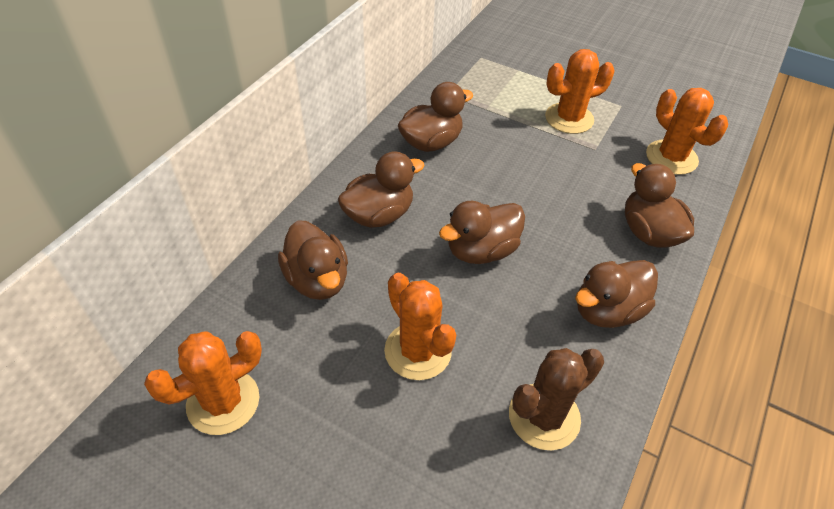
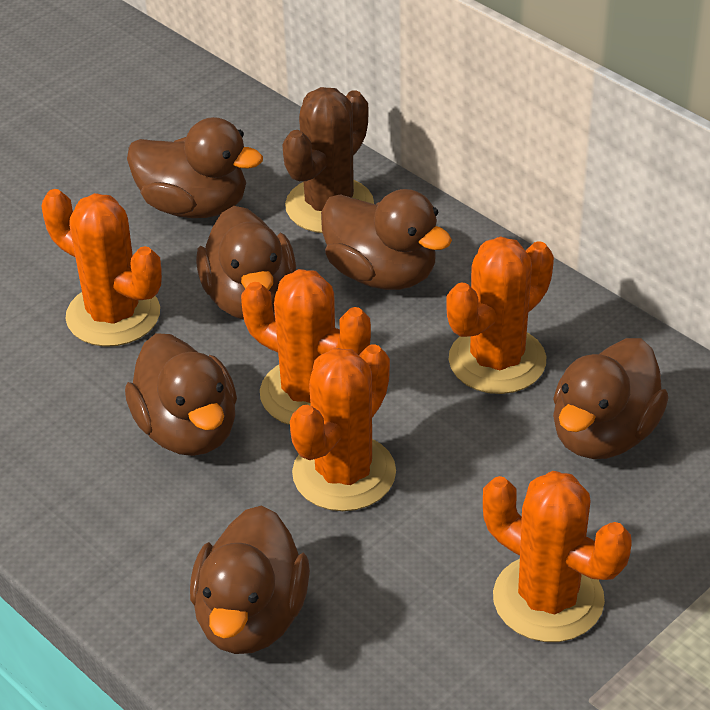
orange cactus: 4 -> 5

